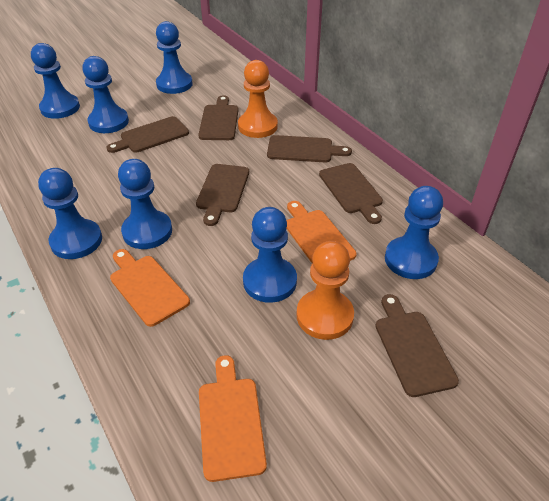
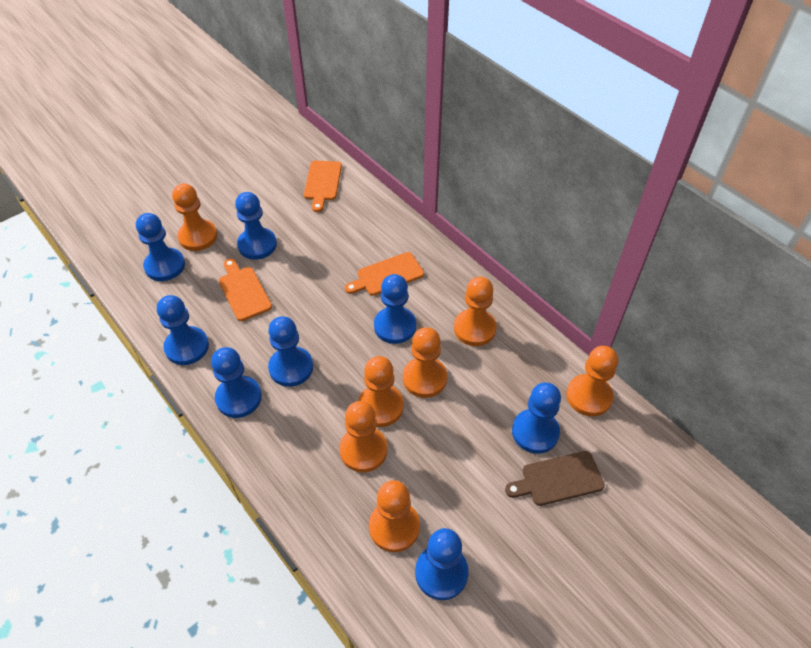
blue pawn: 7 -> 8
brown cutting board: 6 -> 1
orange pawn: 2 -> 7

